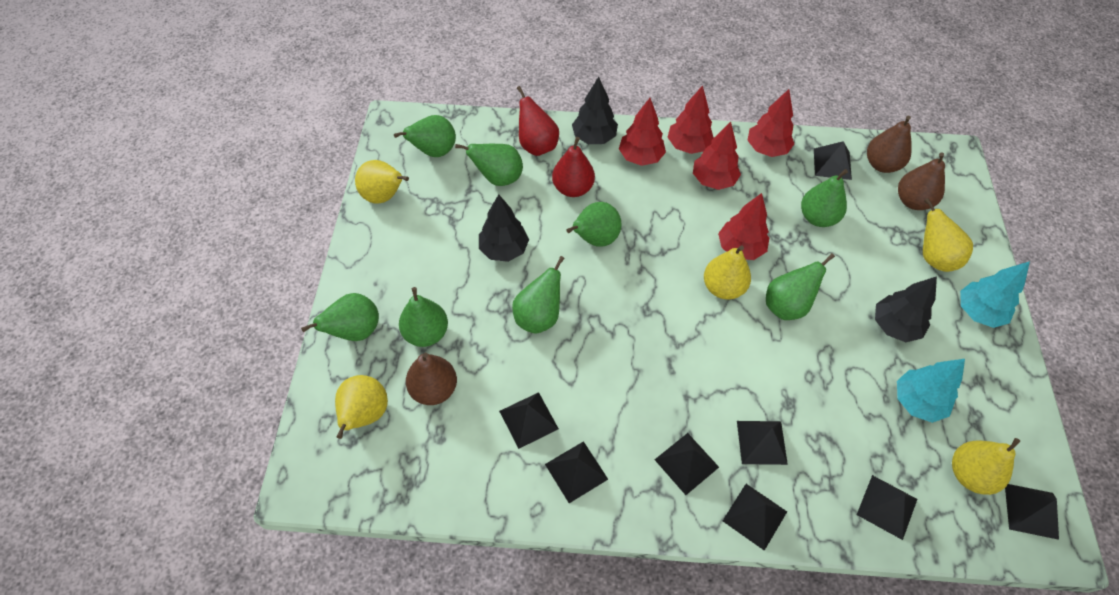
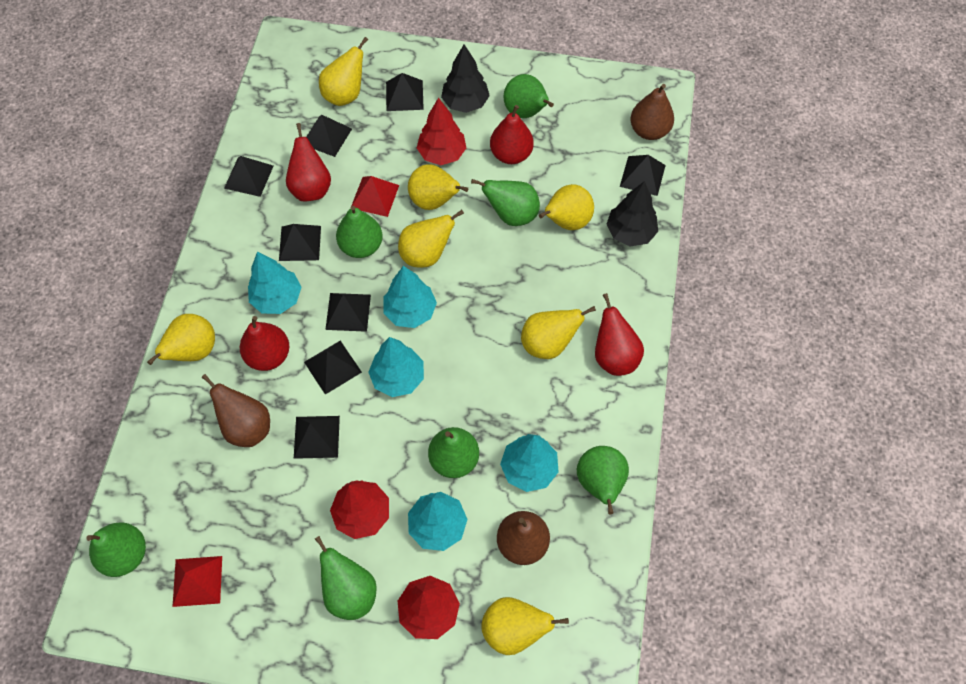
black tree: 3 -> 2
green pear: 8 -> 7
red pear: 2 -> 4
red pyramid: 0 -> 2
red tree: 5 -> 3
turquoise tree: 2 -> 5
yellow pear: 5 -> 7

